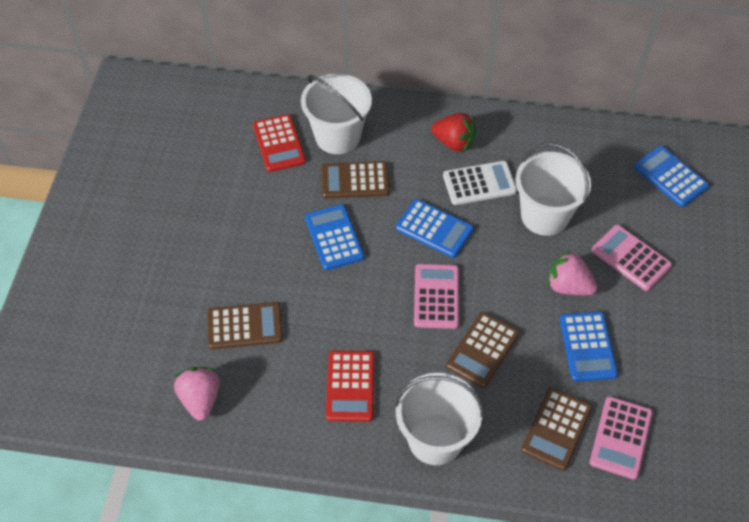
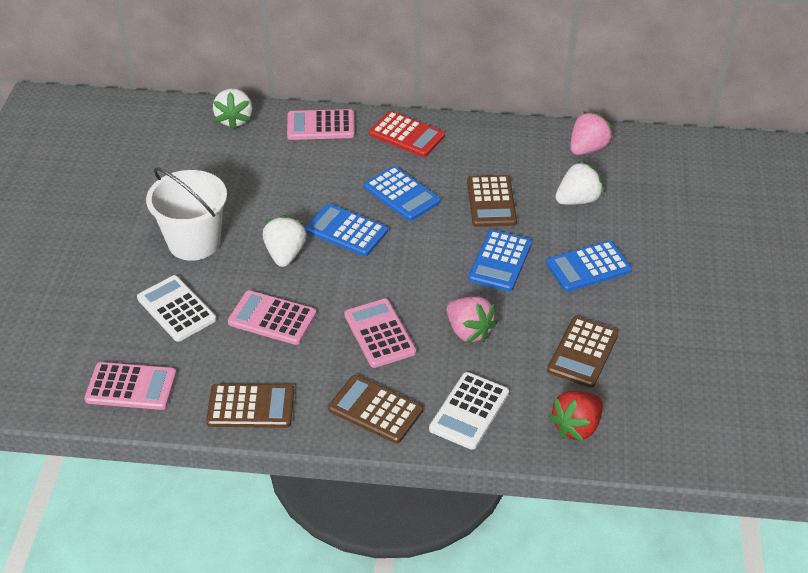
pink calculator: 3 -> 4
red calculator: 2 -> 1
white bucket: 3 -> 1
white calculator: 1 -> 2
white strawberry: 0 -> 3

